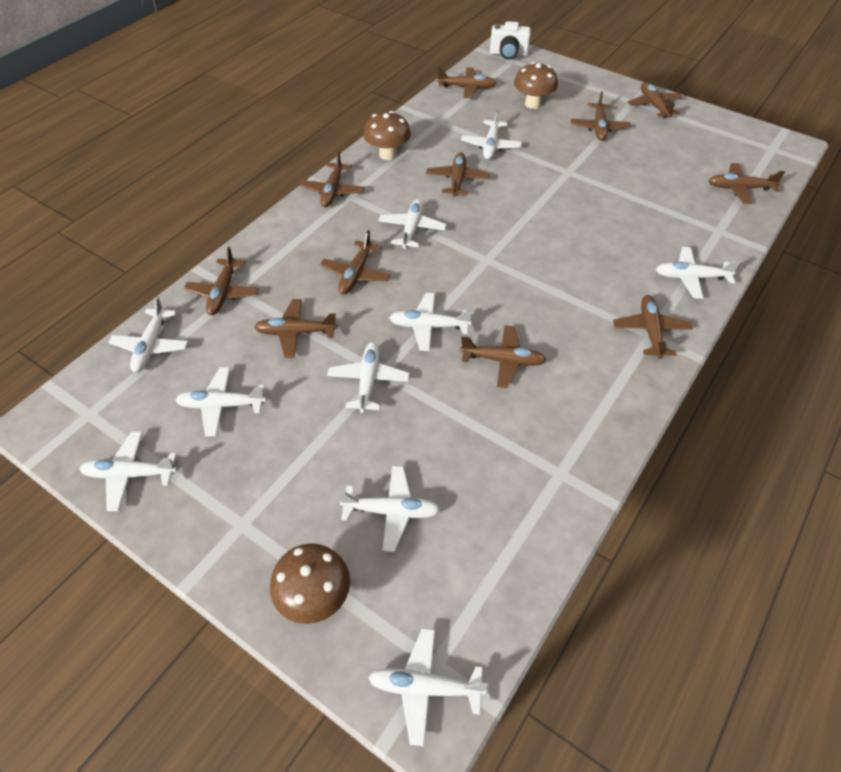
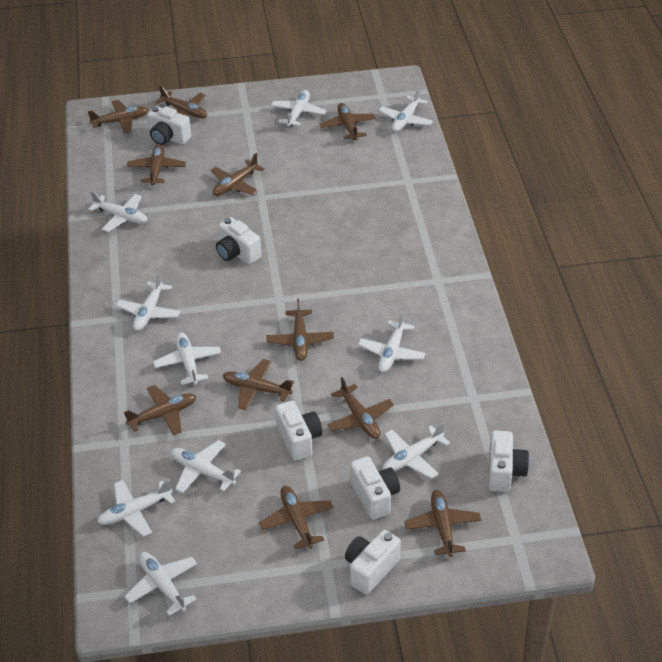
brown mushroom: 3 -> 0
white camera: 1 -> 6

